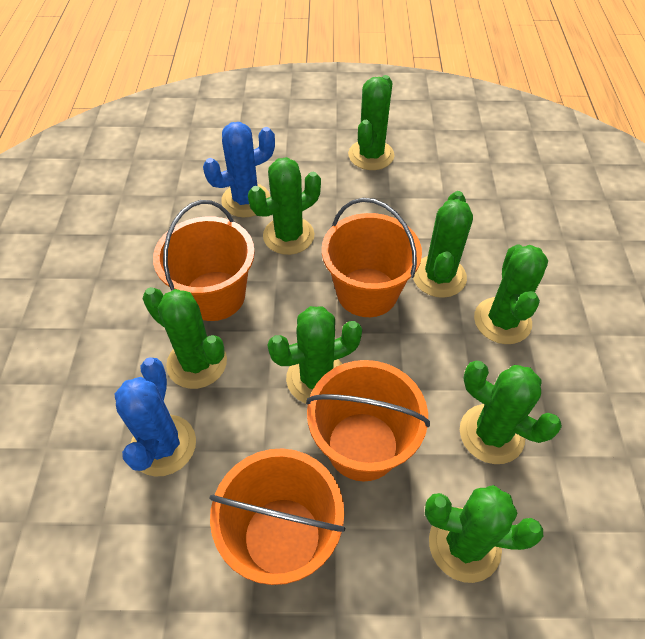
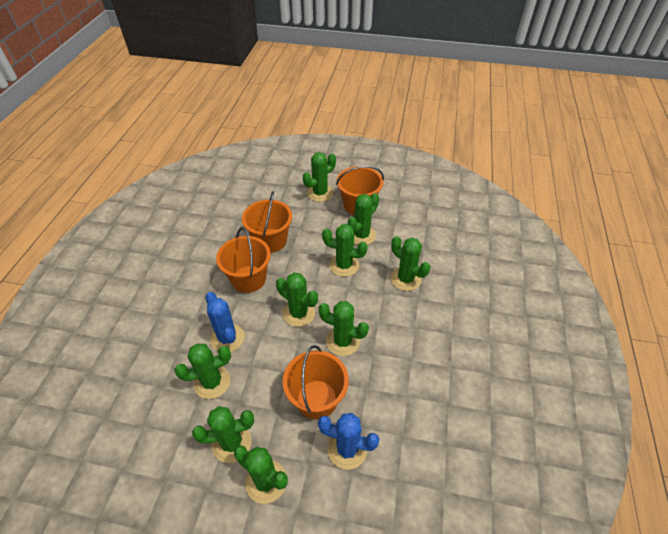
green cactus: 8 -> 9

